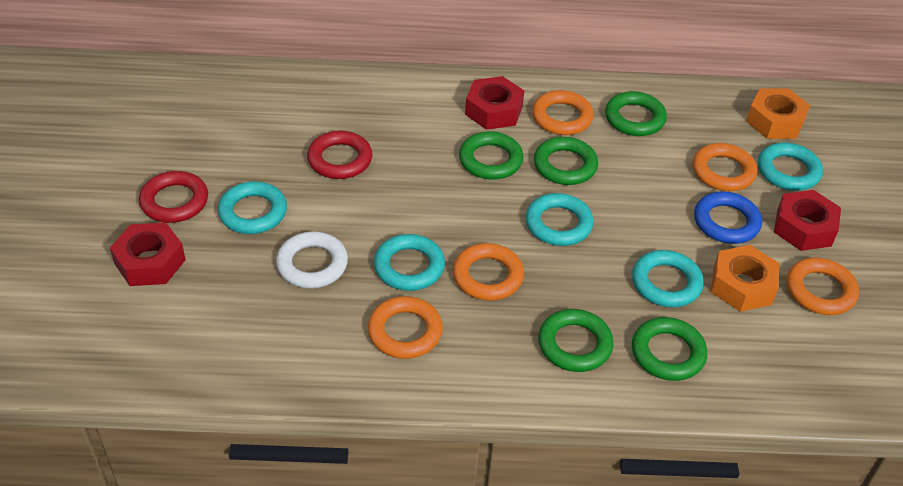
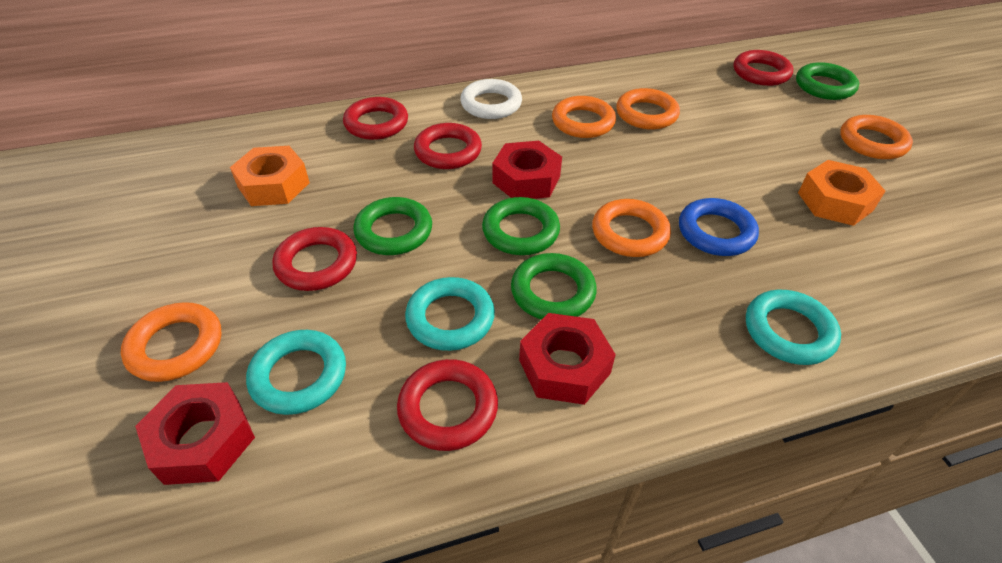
green ring: 5 -> 4
red ring: 2 -> 5
turquoise ring: 5 -> 3

